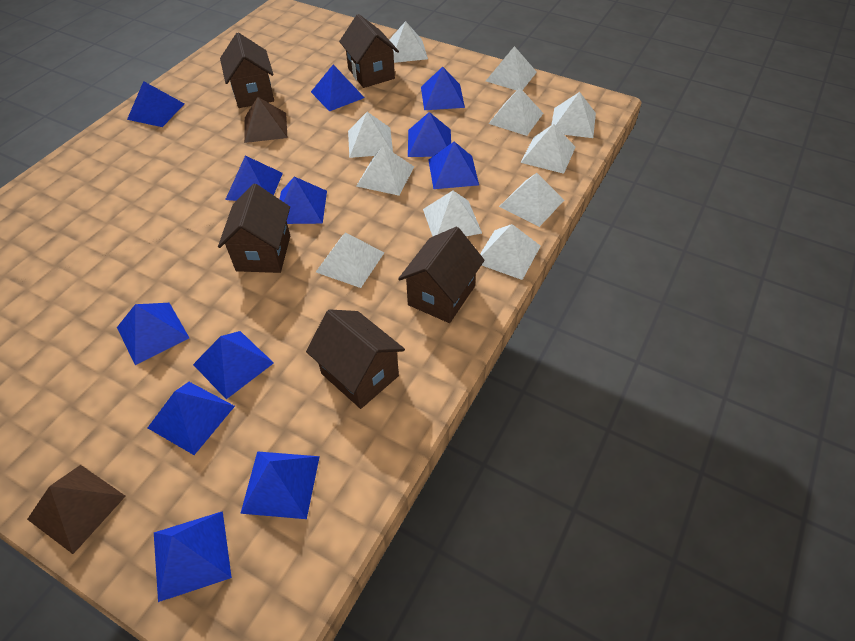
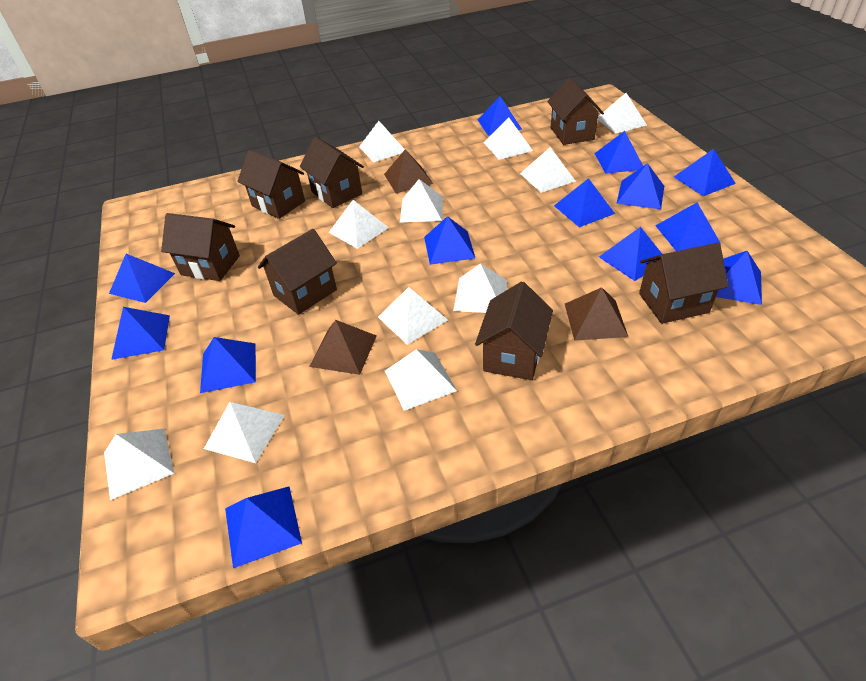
blue pyramid: 12 -> 13
brown house: 5 -> 7
brown pyramid: 2 -> 3

